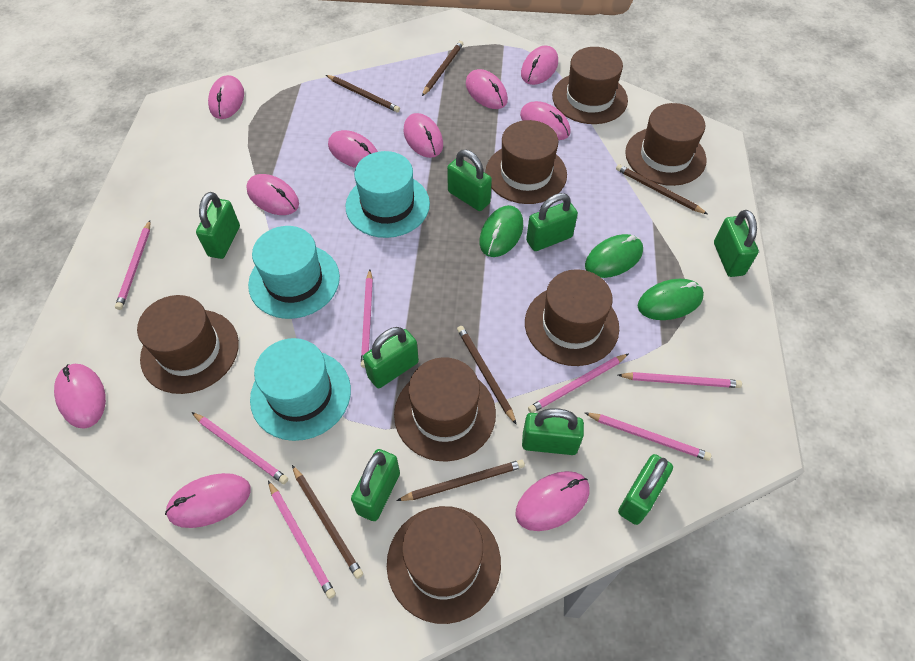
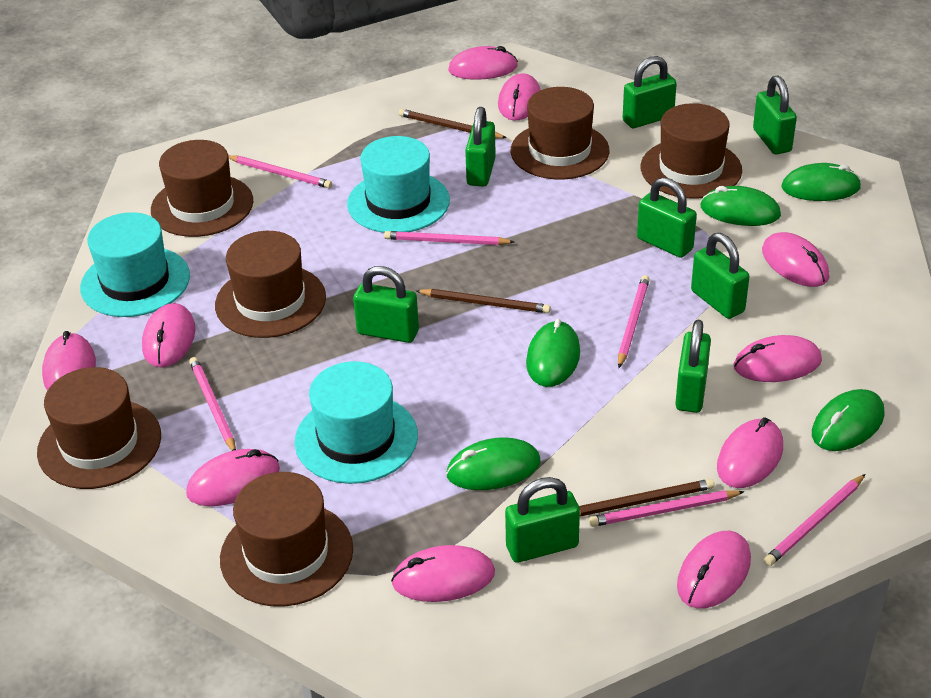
brown hat: 7 -> 6
brown pencil: 6 -> 3
green mouse: 3 -> 5
pink pencil: 7 -> 6

